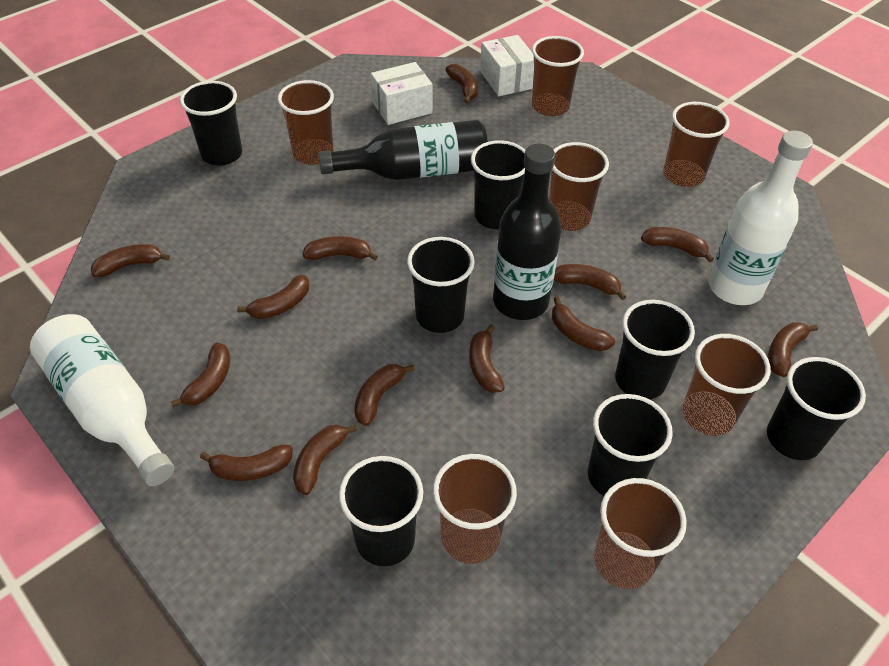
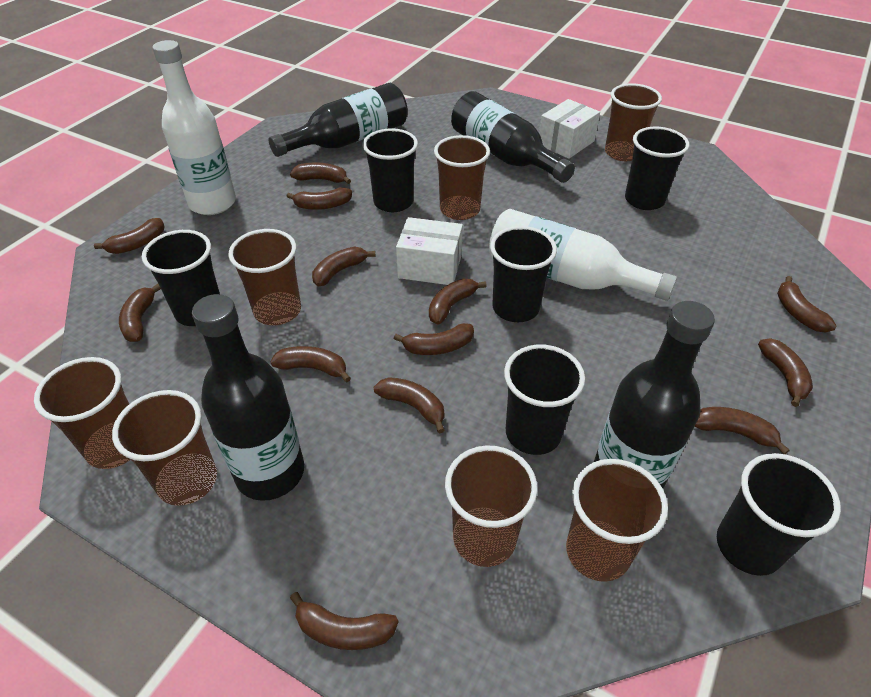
black bottle: 2 -> 4
black cup: 7 -> 6

